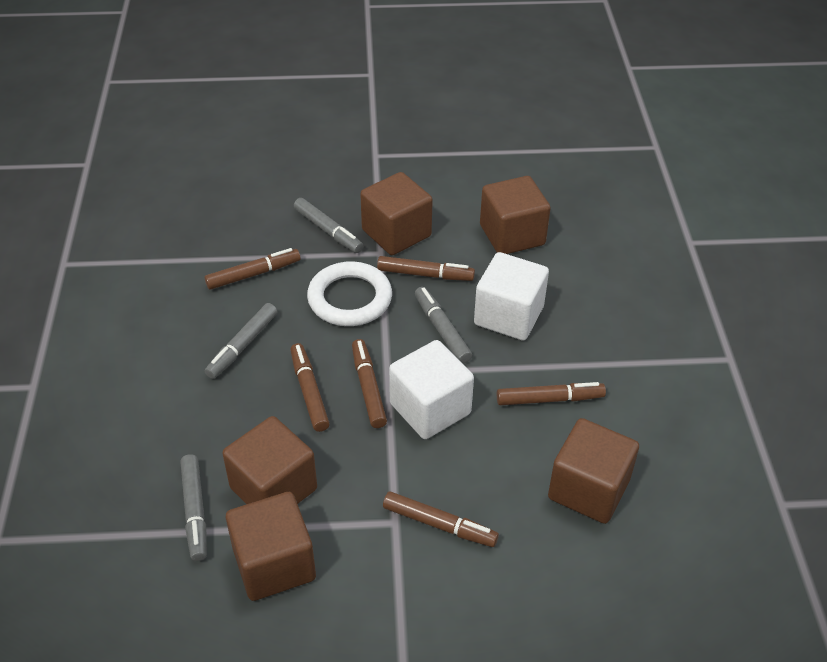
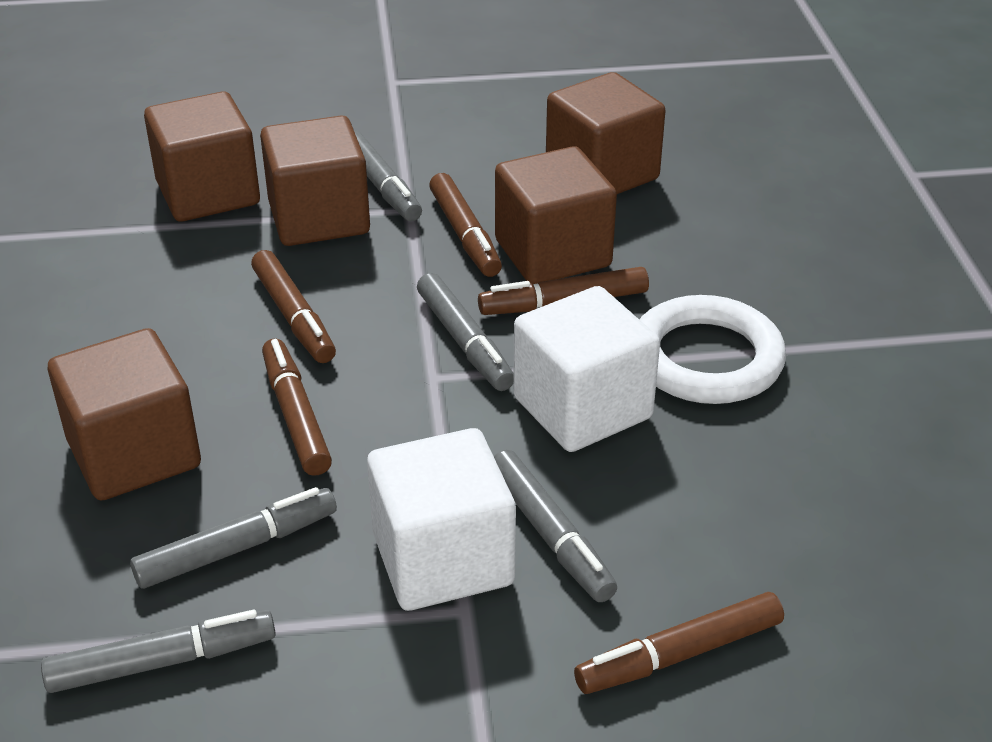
brown marker: 6 -> 5
grey marker: 4 -> 5

